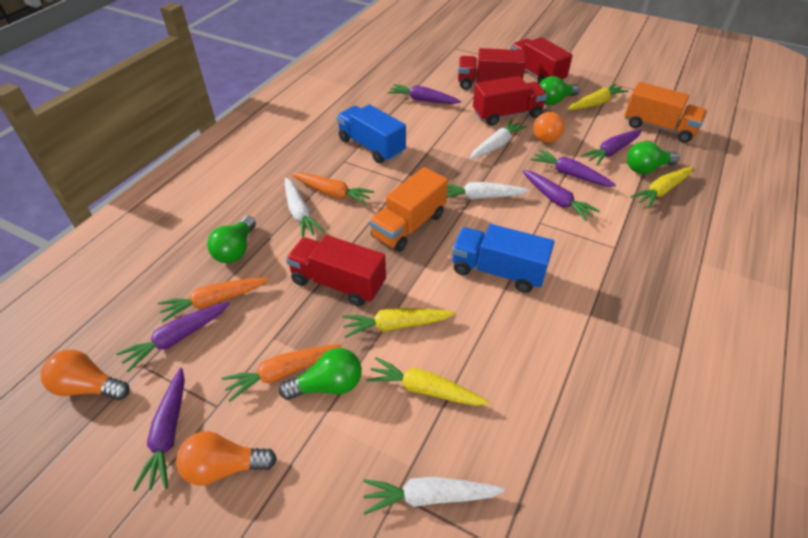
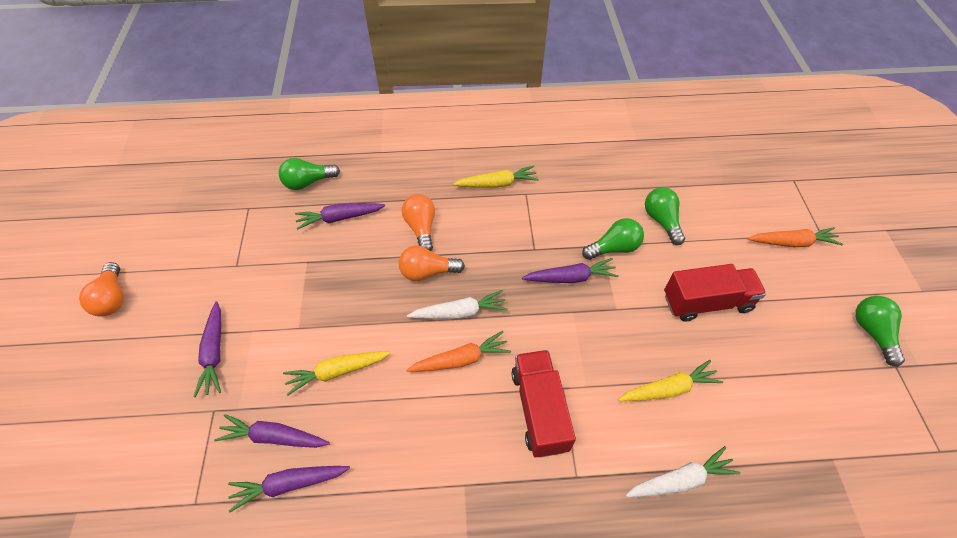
blue truck: 2 -> 0
orange carrot: 3 -> 2
orange truck: 2 -> 0
purple carrot: 6 -> 5
red truck: 4 -> 2
white carrot: 4 -> 2
yellow carrot: 4 -> 3

